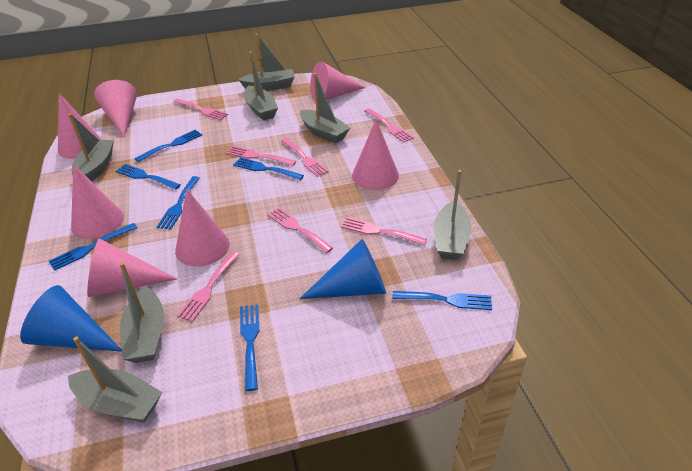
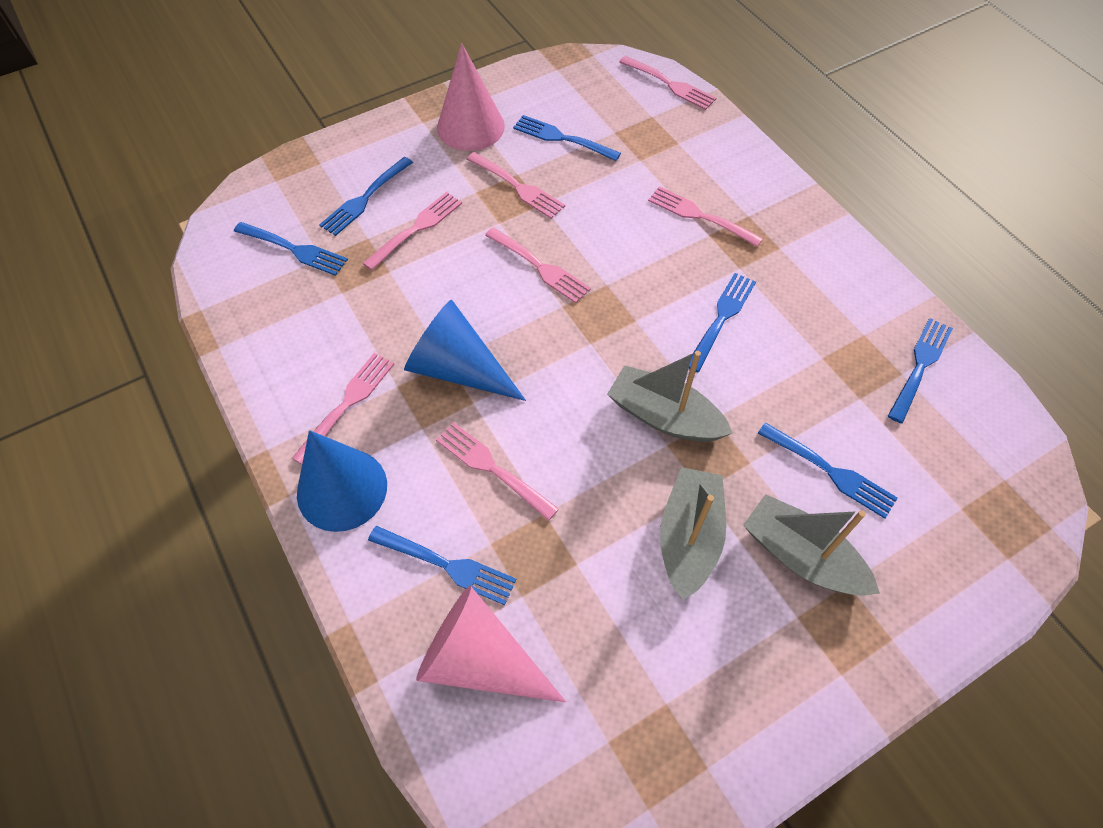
grey boat: 7 -> 3
pink cone: 7 -> 2

